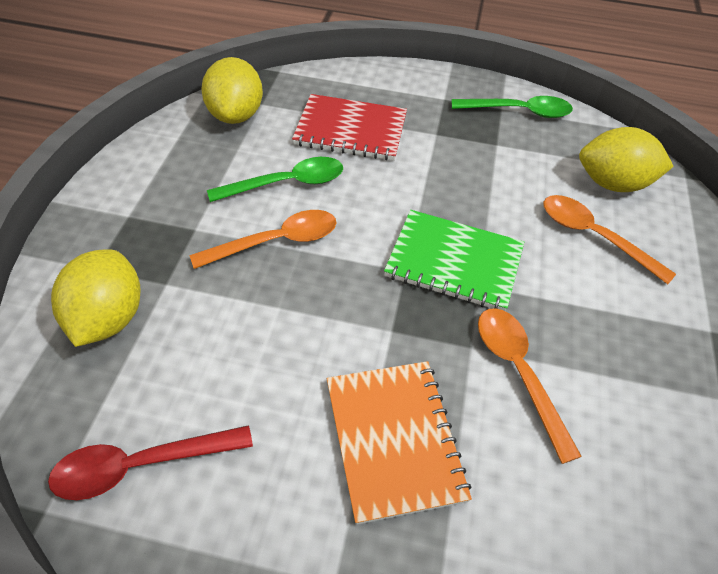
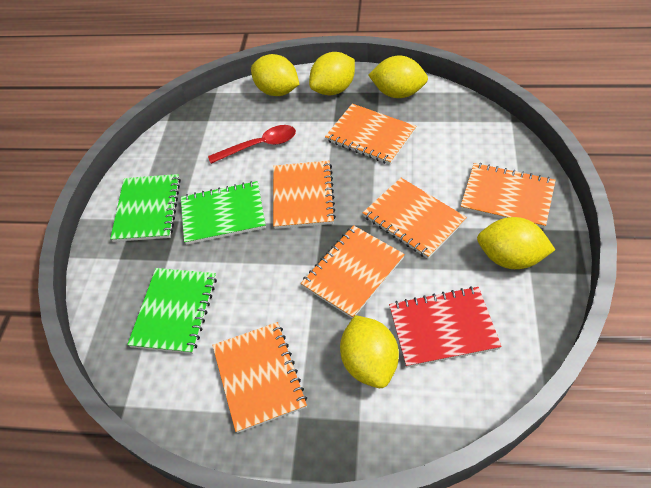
green notebook: 1 -> 3
green spoon: 2 -> 0
orange notebook: 1 -> 6
orange spoon: 3 -> 0
yellow lemon: 3 -> 5

